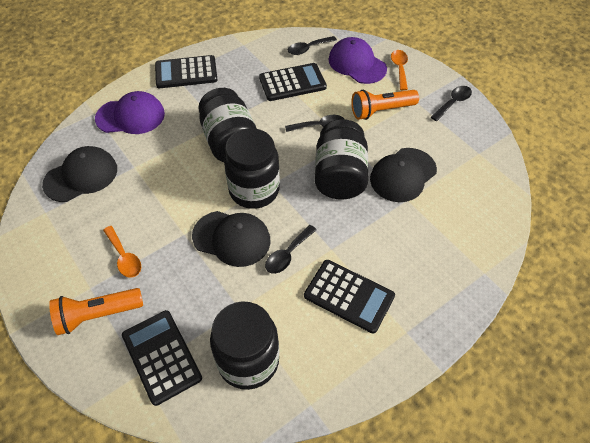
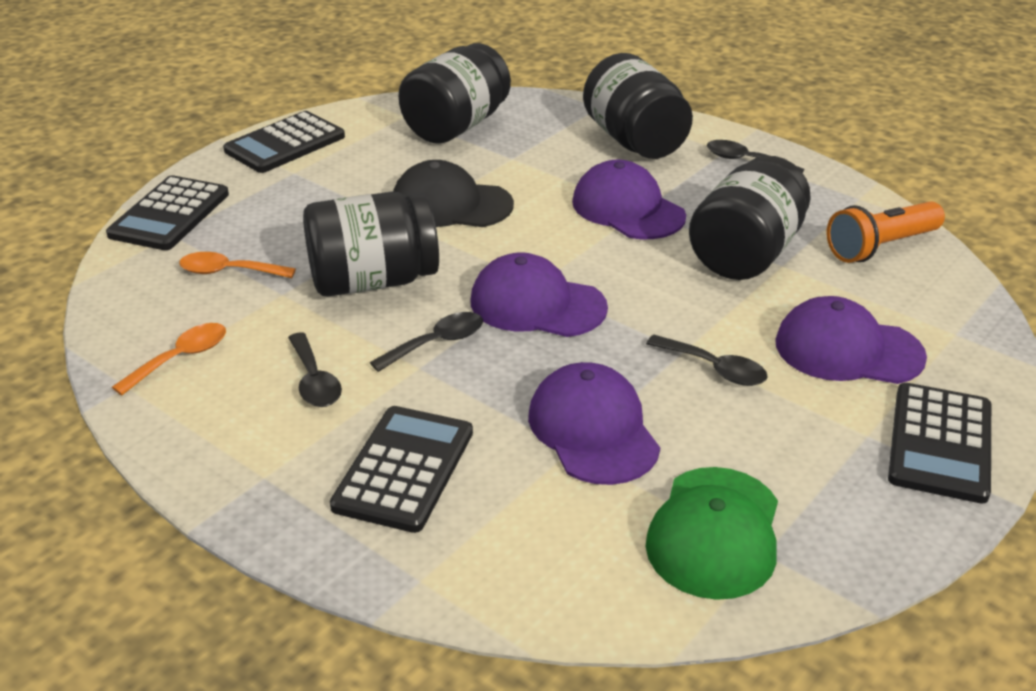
black cap: 3 -> 1
green cap: 0 -> 1
orange flashlight: 2 -> 1
purple cap: 2 -> 4

